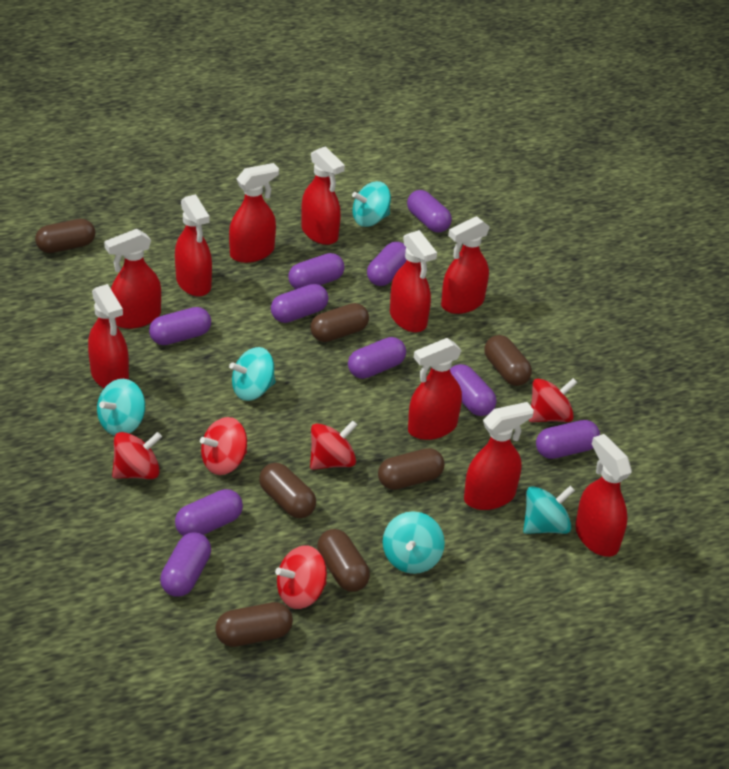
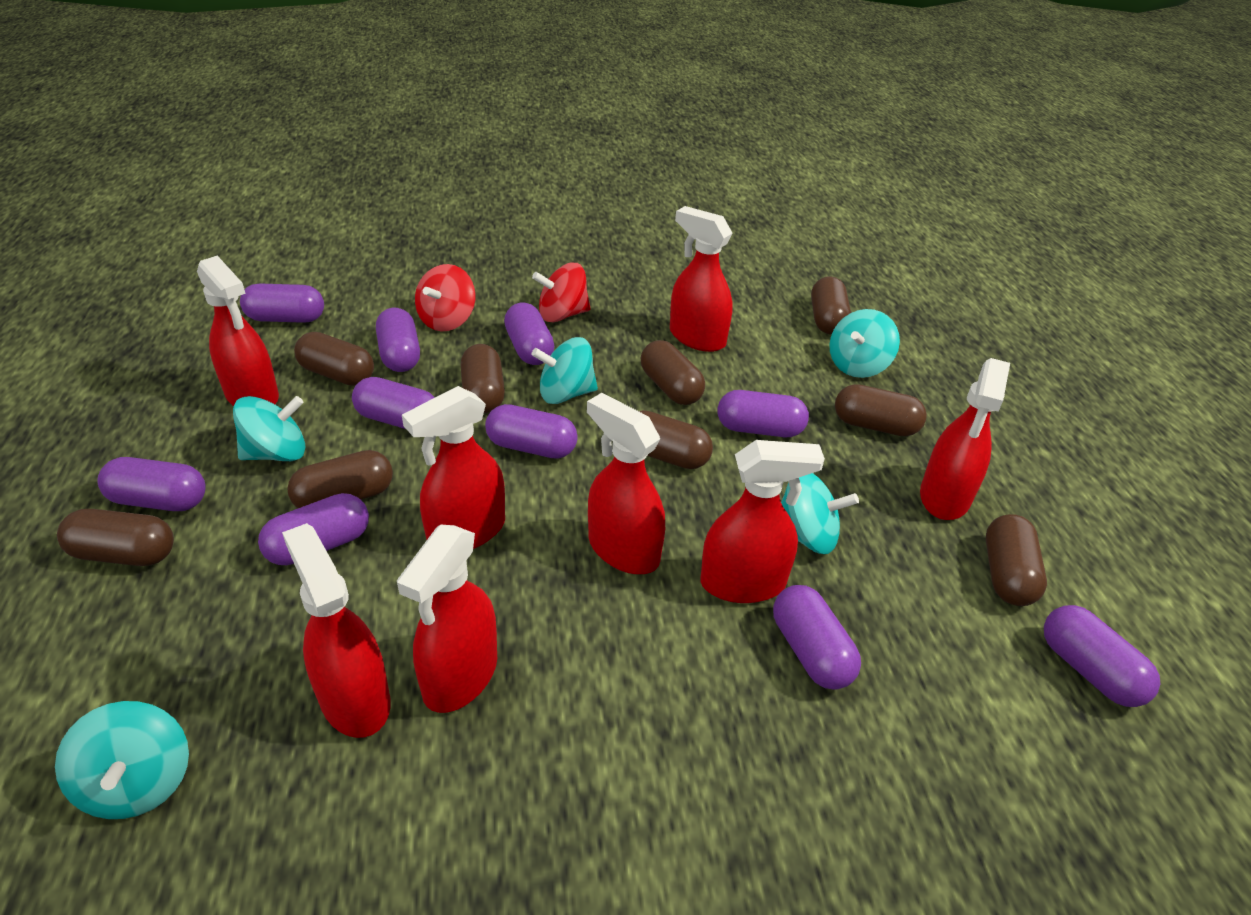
brown capsule: 7 -> 9
red spinning top: 5 -> 2
red spray bottle: 10 -> 8

